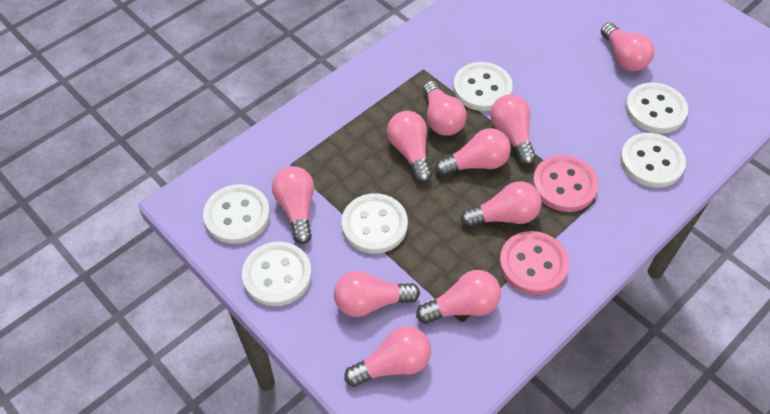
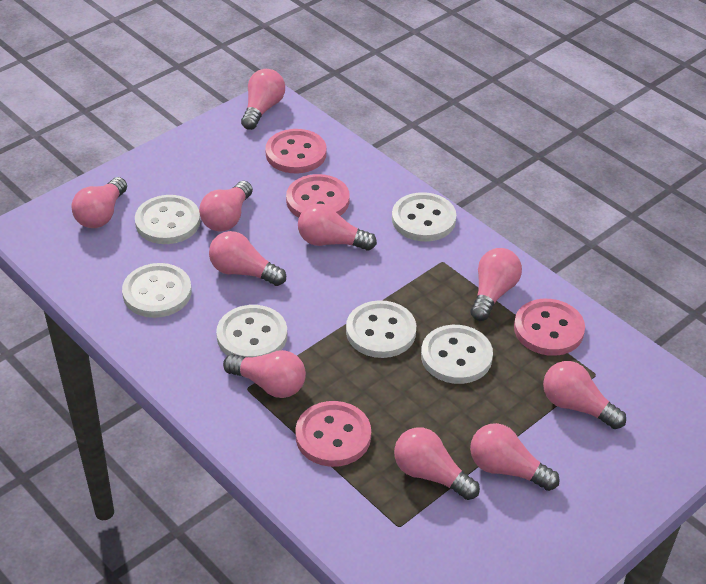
pink button: 2 -> 4

